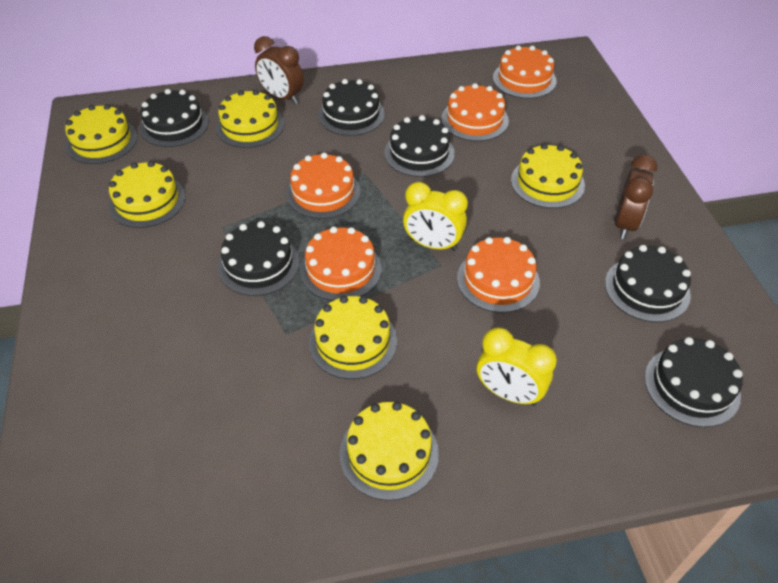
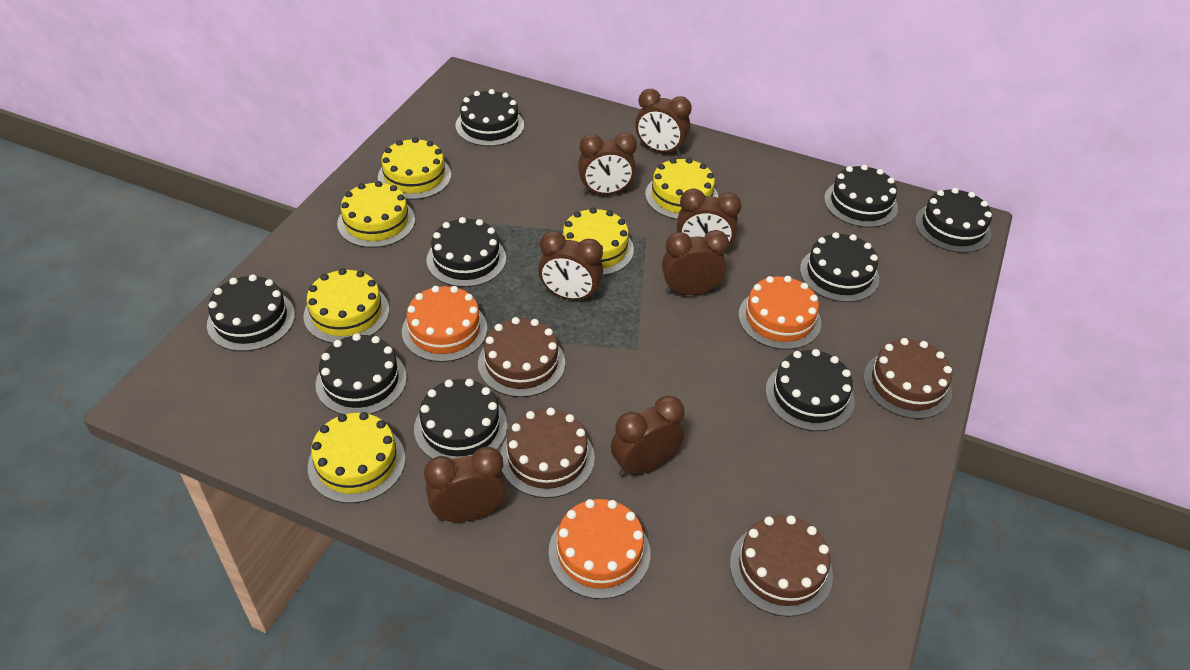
black cake: 6 -> 9
brown cake: 0 -> 4
brown clock: 2 -> 7
orange cake: 5 -> 3
yellow clock: 2 -> 0

